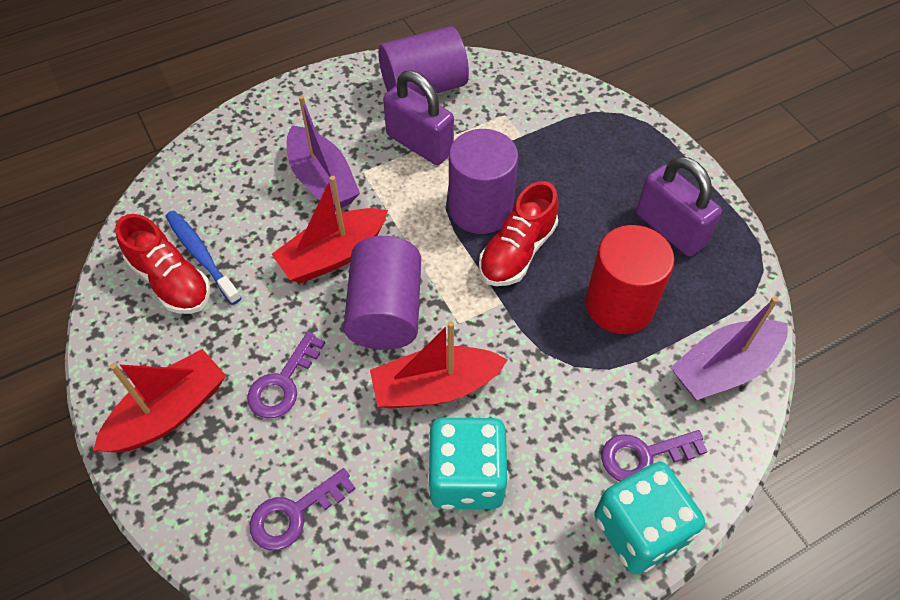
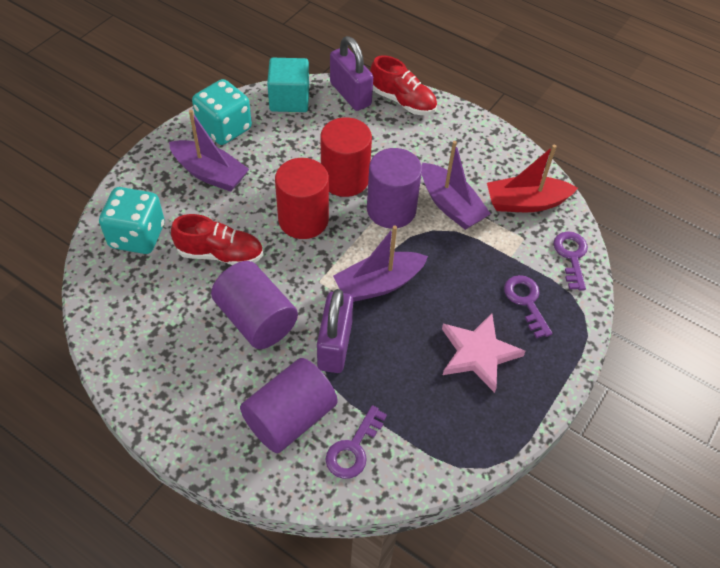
blue toothbrush: 1 -> 0
pink star: 0 -> 1
purple boat: 2 -> 3
red boat: 3 -> 1
red cylinder: 1 -> 2
turquoise cube: 0 -> 1

